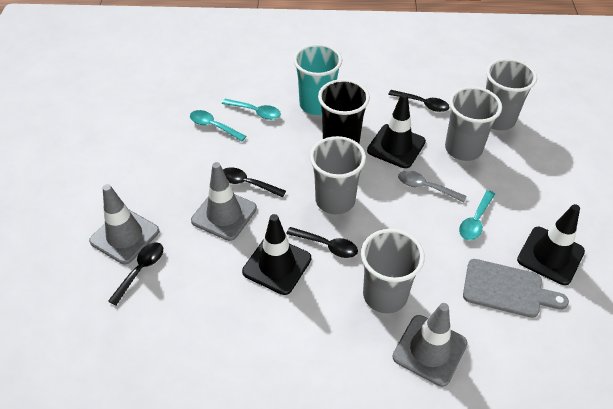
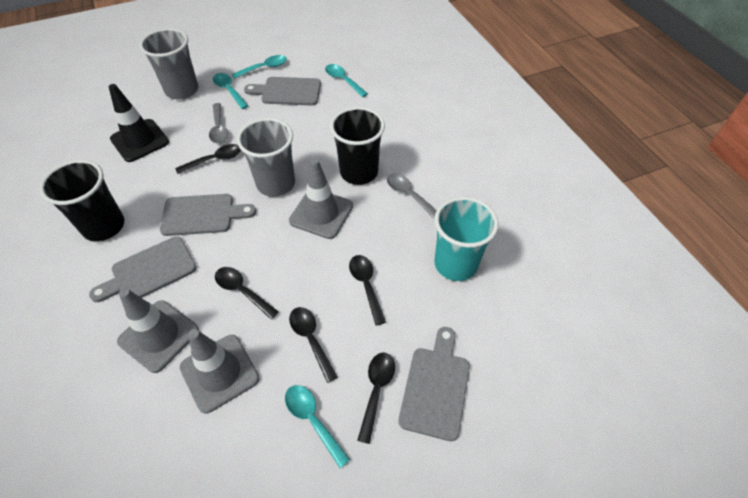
black cup: 1 -> 2
black spoon: 4 -> 5
black traffic cone: 3 -> 1
grey cup: 4 -> 2
grey cutting board: 1 -> 4
grey spoon: 1 -> 2
turquoise spoon: 3 -> 4

